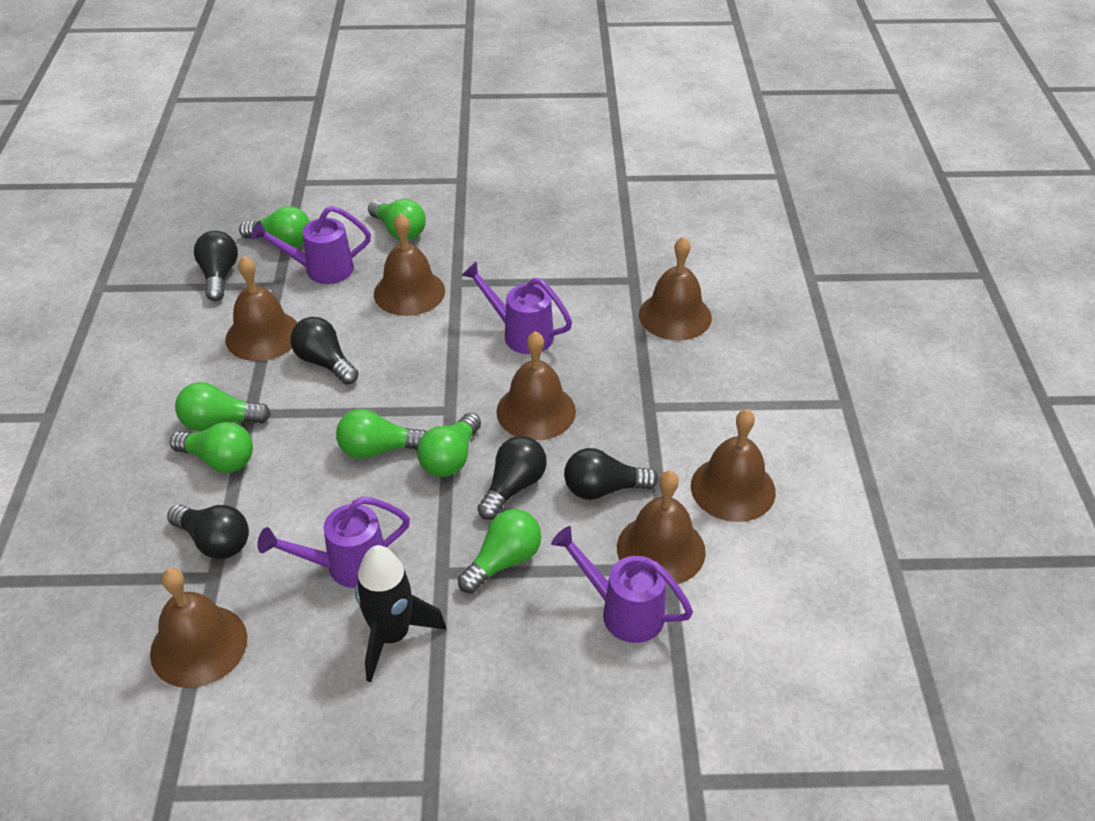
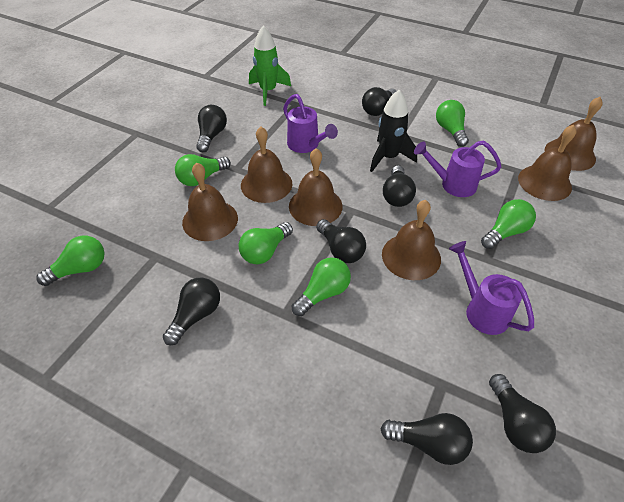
black light bulb: 5 -> 7
brown bell: 7 -> 6
green light bulb: 7 -> 6
green rocket: 0 -> 1
purple watering can: 4 -> 3

